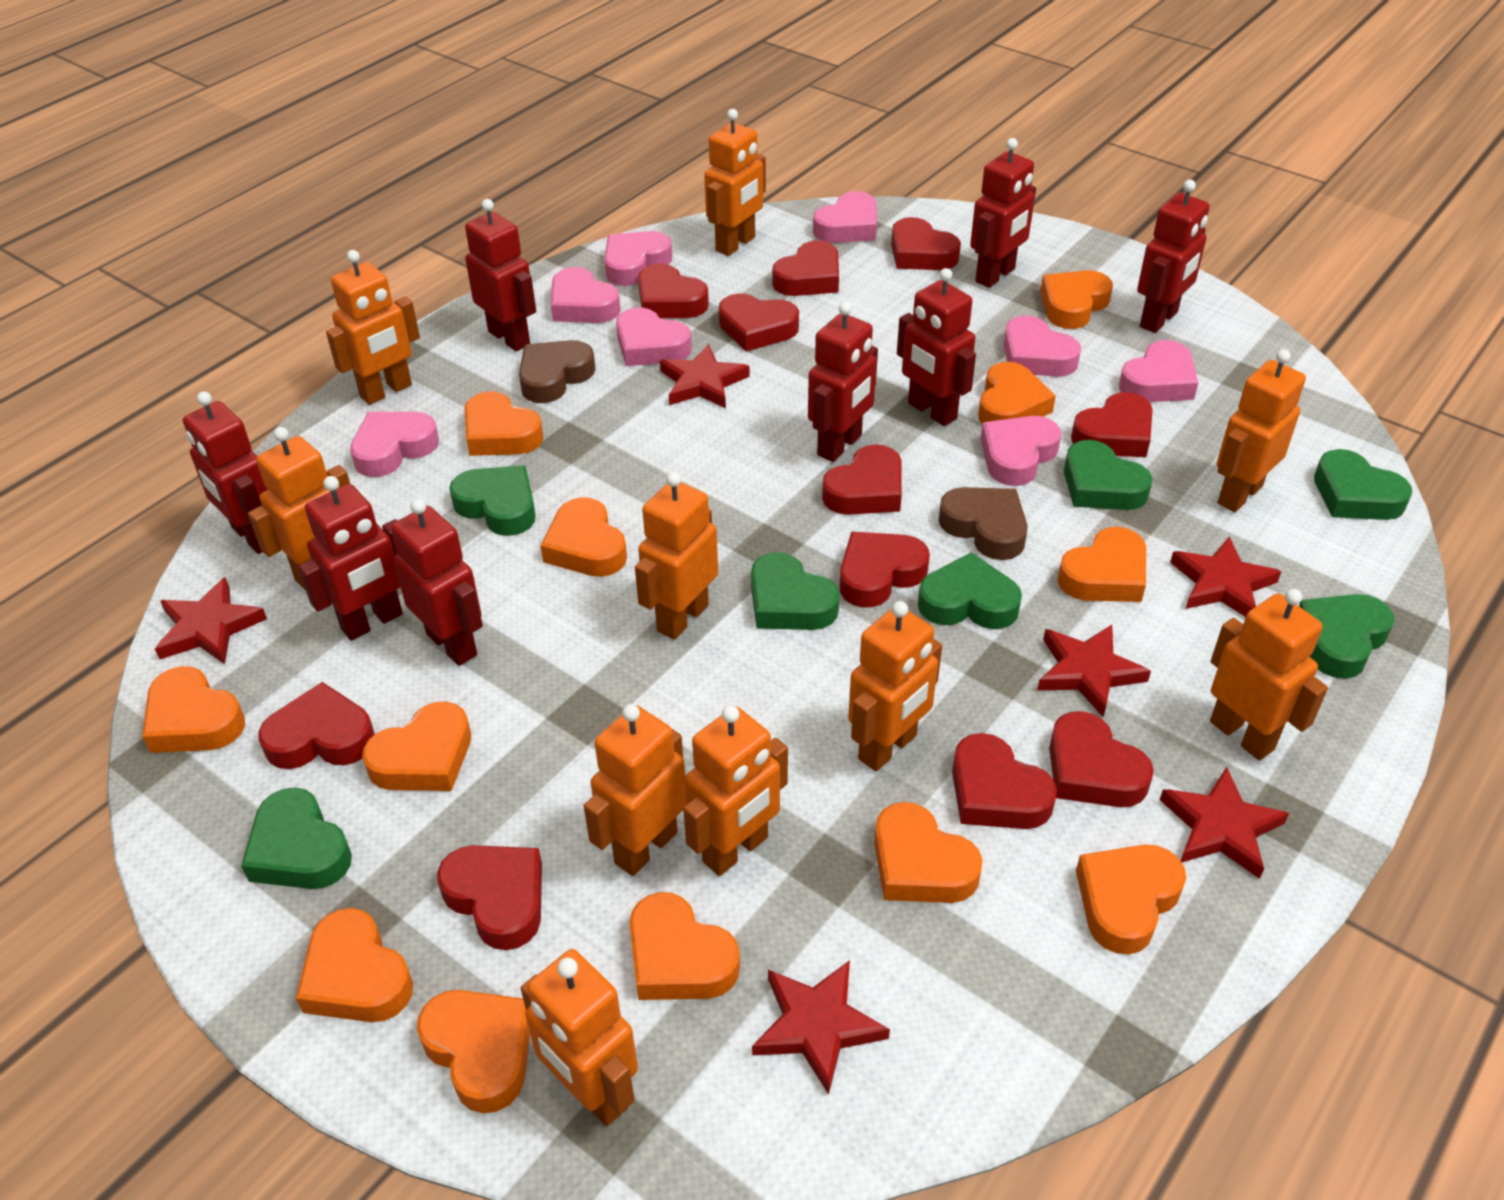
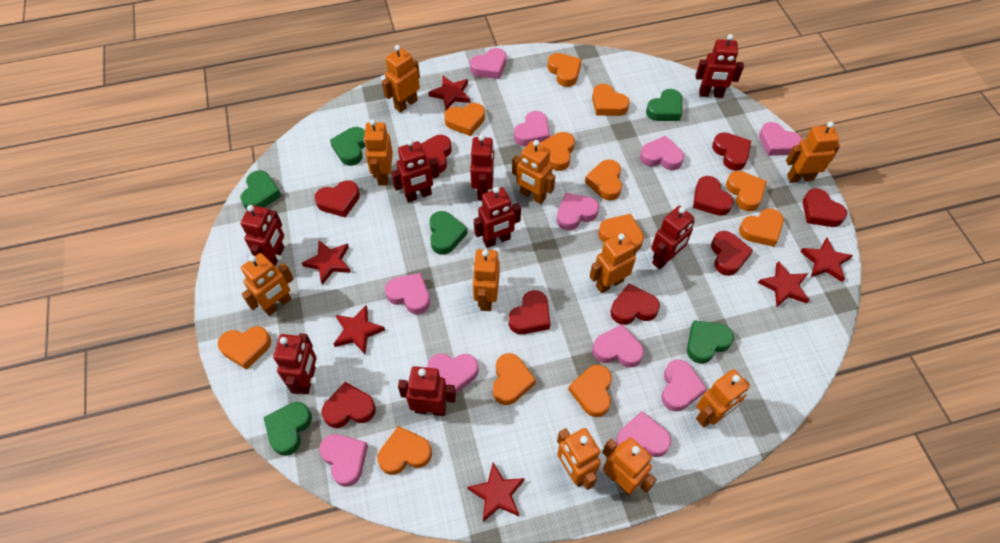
brown heart: 2 -> 0
green heart: 7 -> 6
pink heart: 8 -> 11
red heart: 11 -> 9

